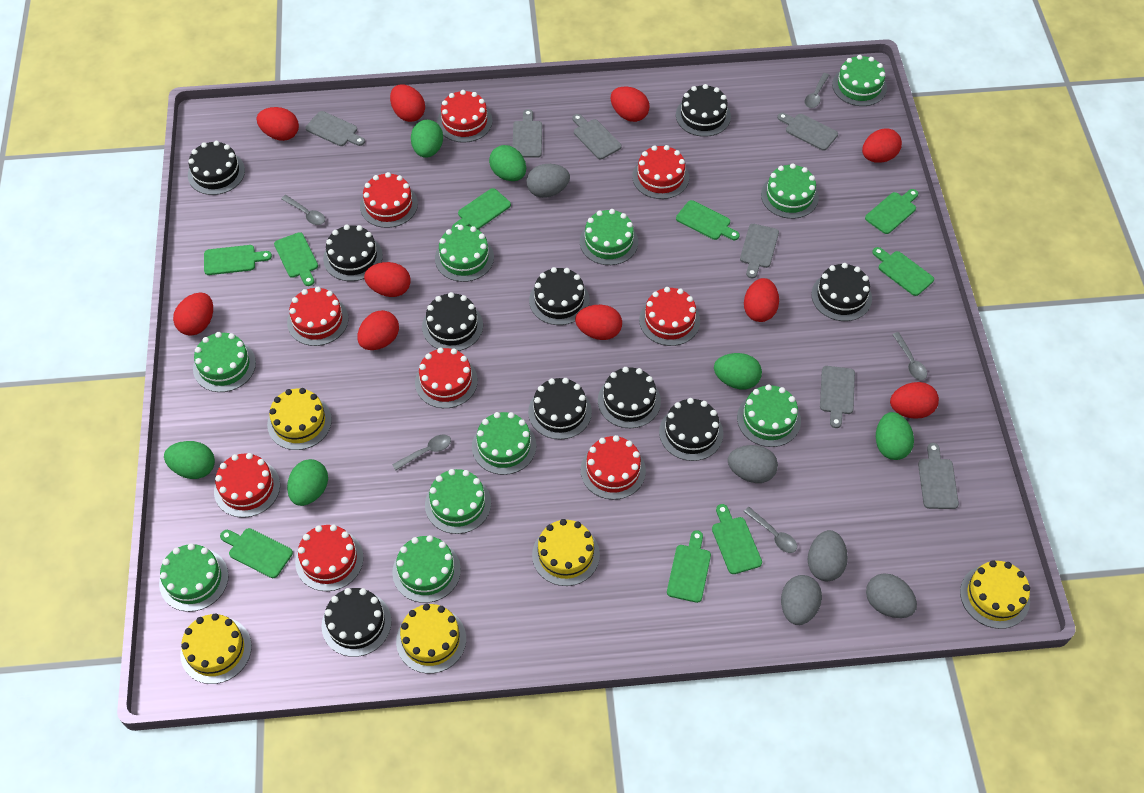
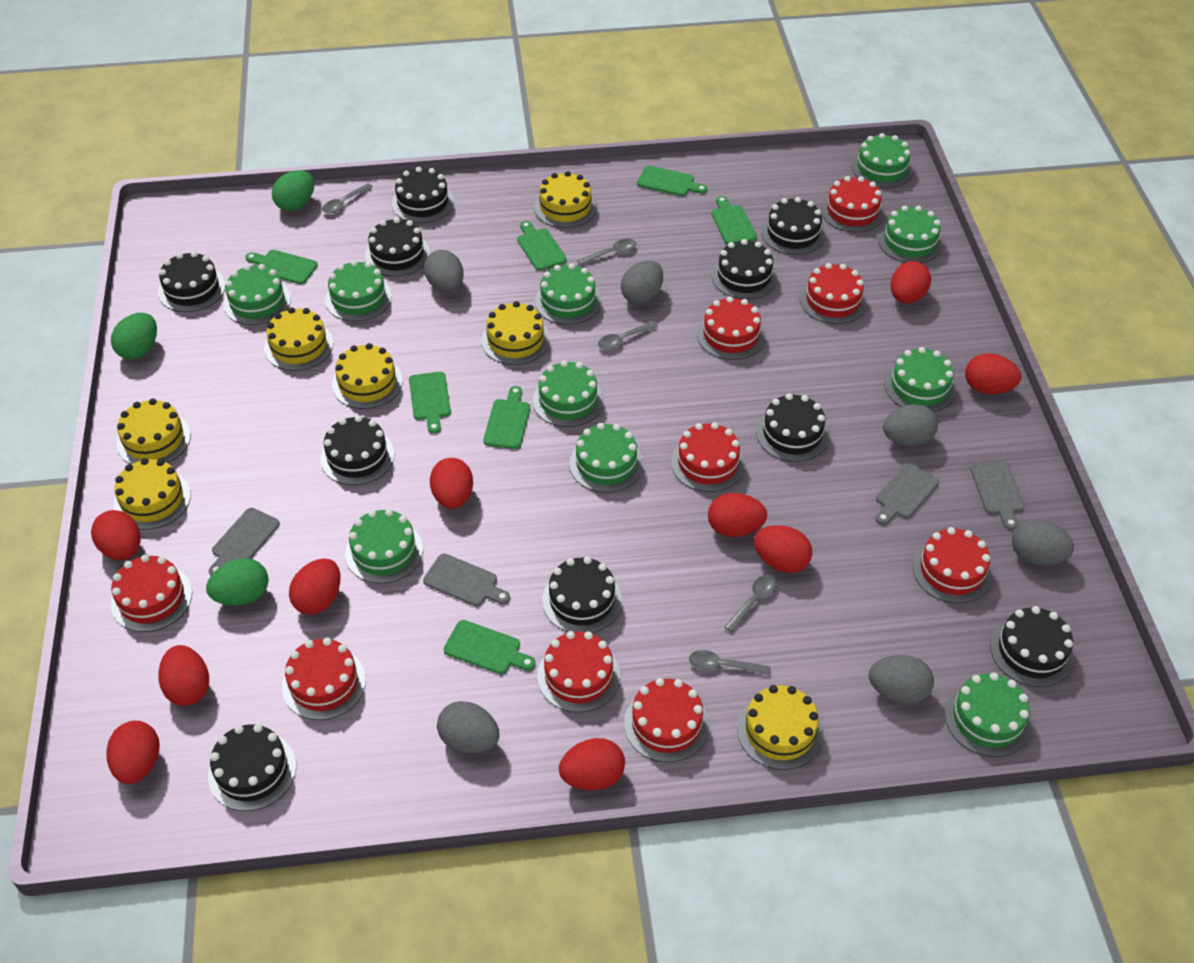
green cutting board: 9 -> 7
green egg: 6 -> 3
grey cutting board: 7 -> 4
grey egg: 5 -> 6
yellow cake: 5 -> 7

